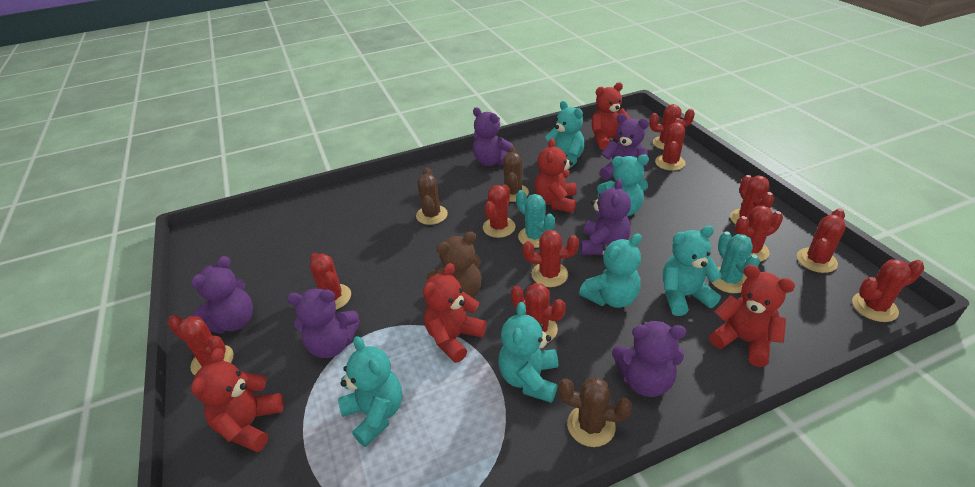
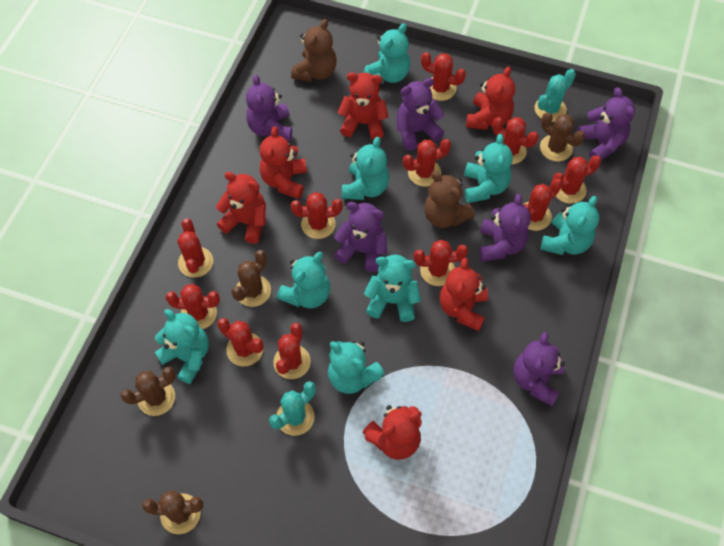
brown cactus: 3 -> 4
brown teddy bear: 1 -> 2
red teddy bear: 5 -> 6
turquoise teddy bear: 6 -> 8

